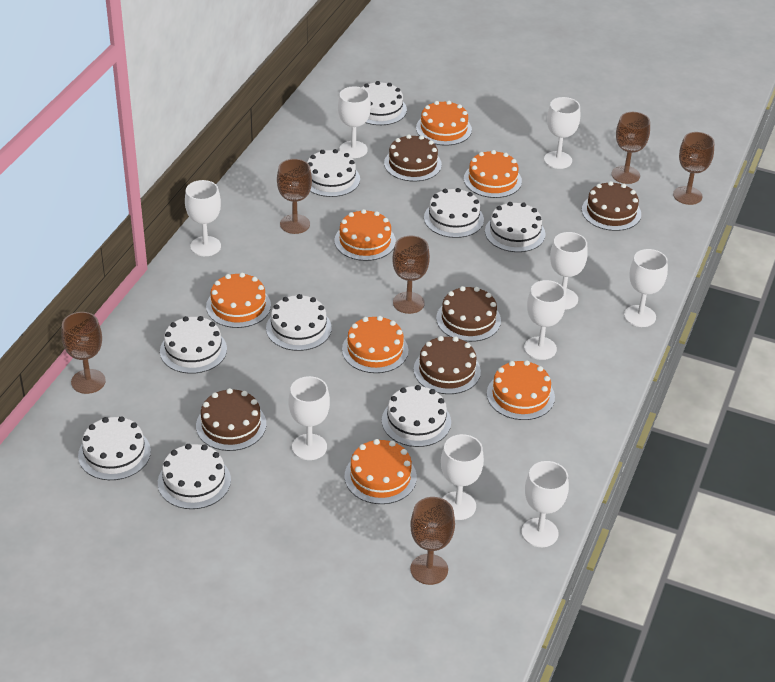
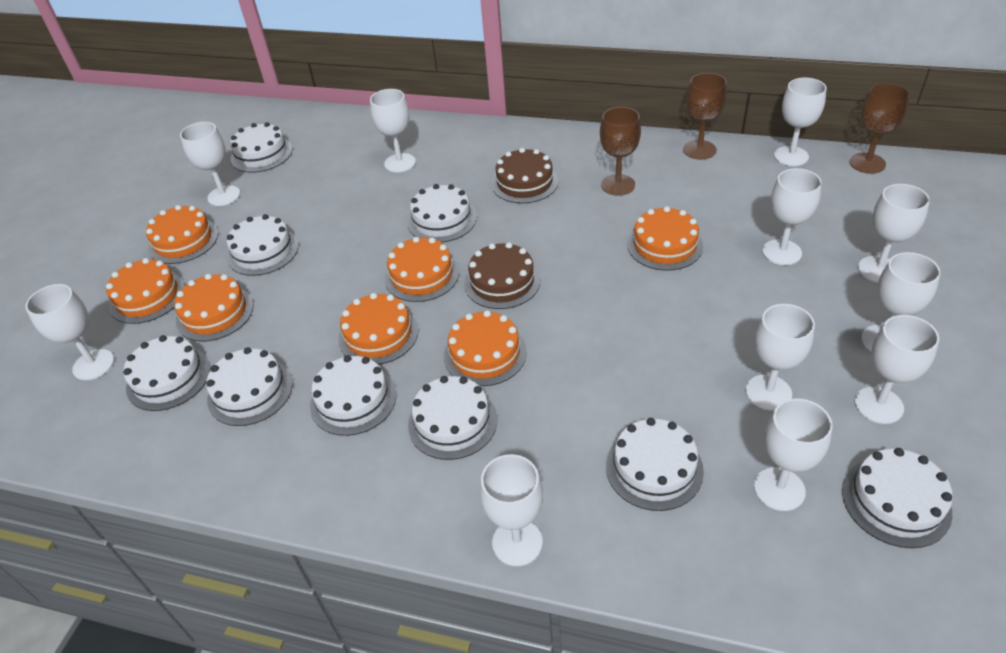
brown cake: 5 -> 2
brown goblet: 6 -> 3
white goblet: 9 -> 11

